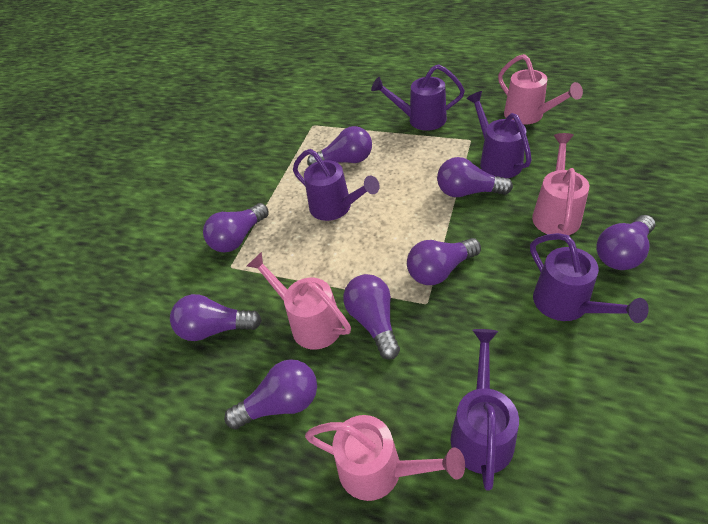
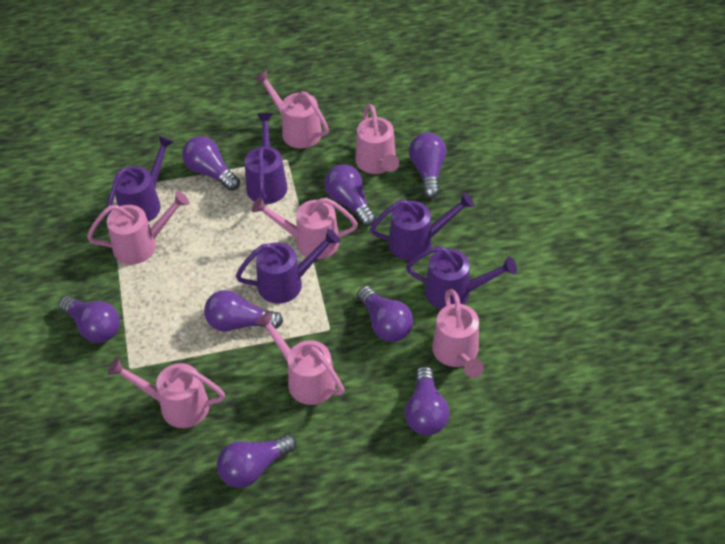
pink watering can: 4 -> 7

